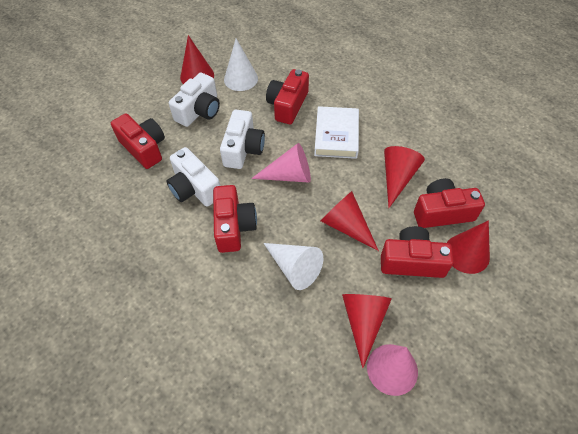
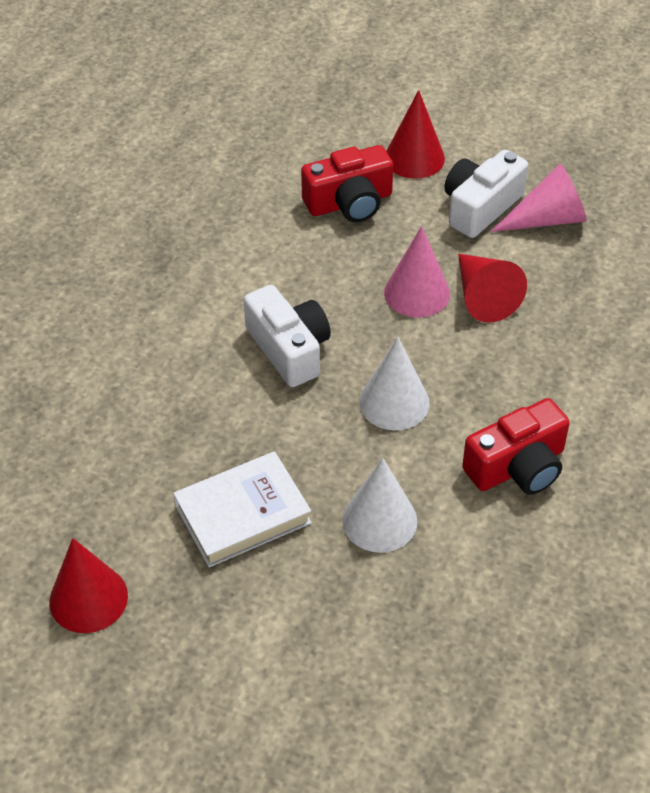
red camera: 5 -> 2
red cone: 5 -> 3
white camera: 3 -> 2

